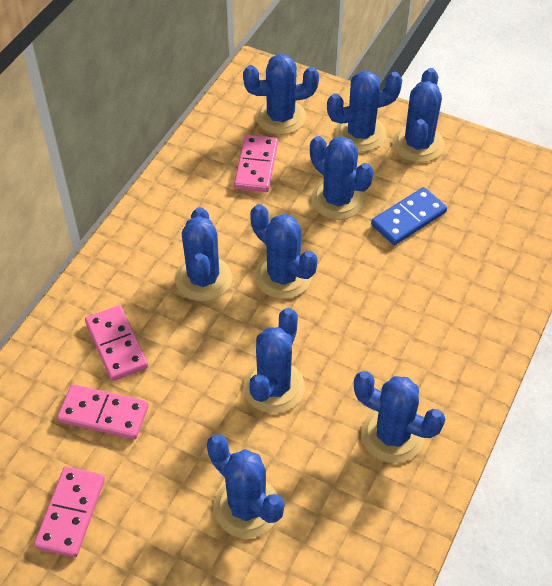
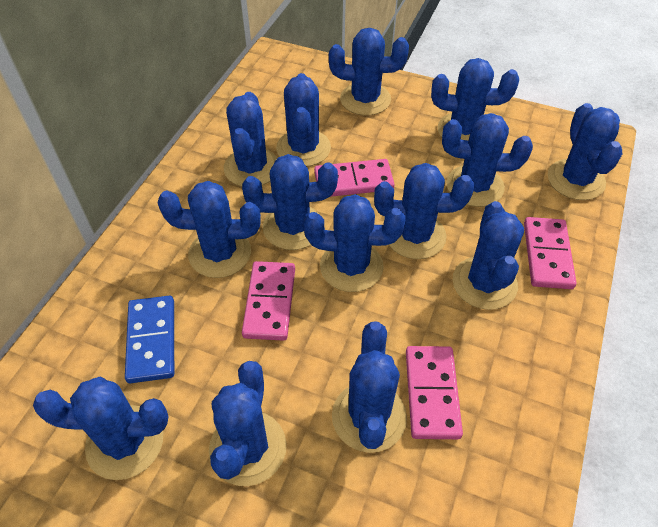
blue cactus: 9 -> 14

